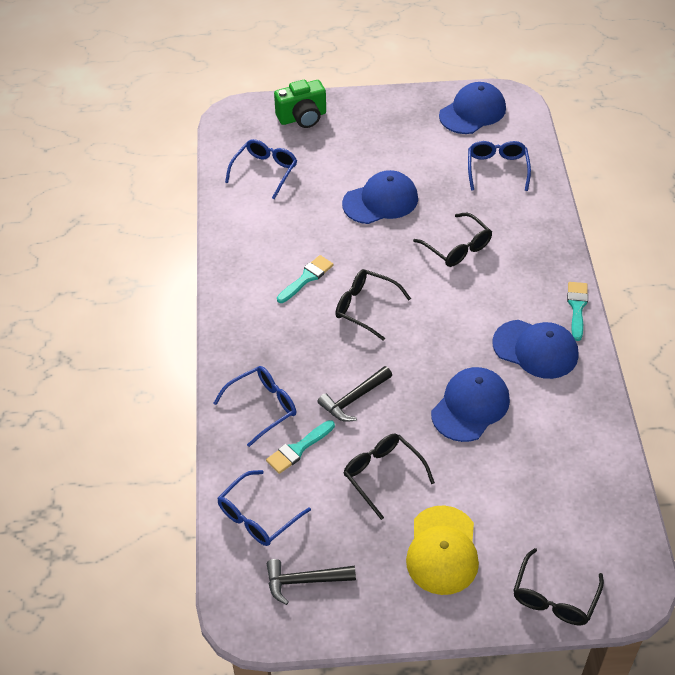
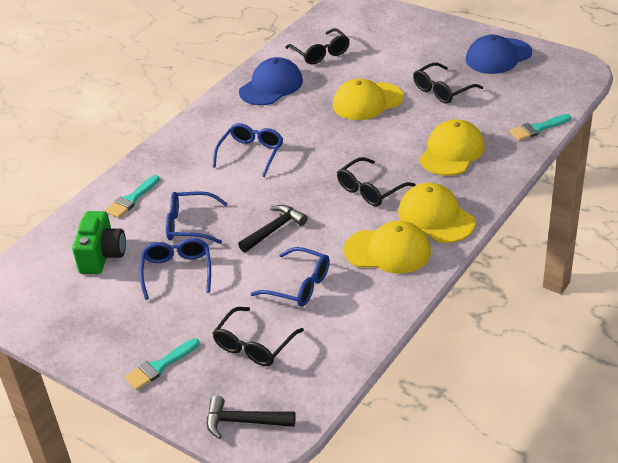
blue cap: 4 -> 2
yellow cap: 1 -> 4

